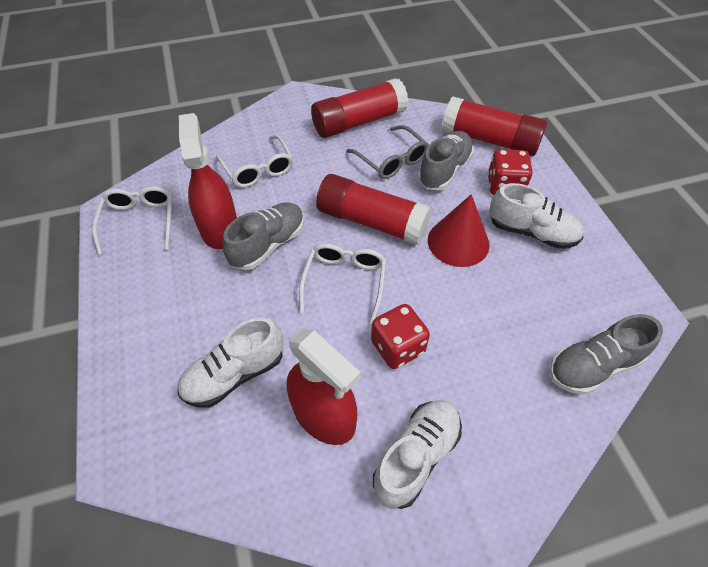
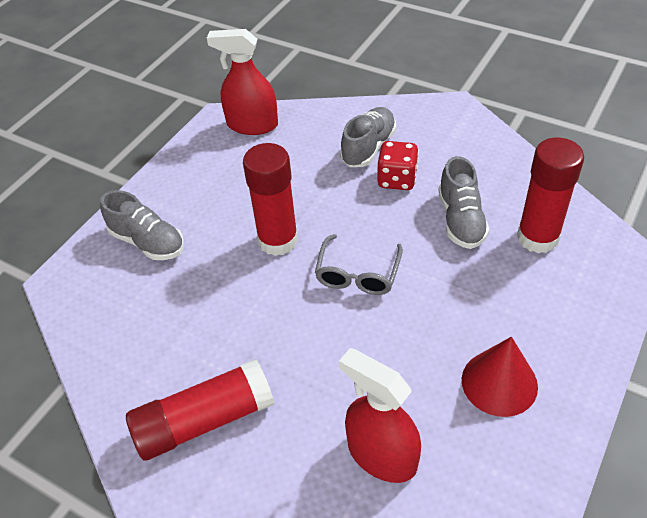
red dice: 2 -> 1
white glasses: 3 -> 0
white shoe: 3 -> 0

